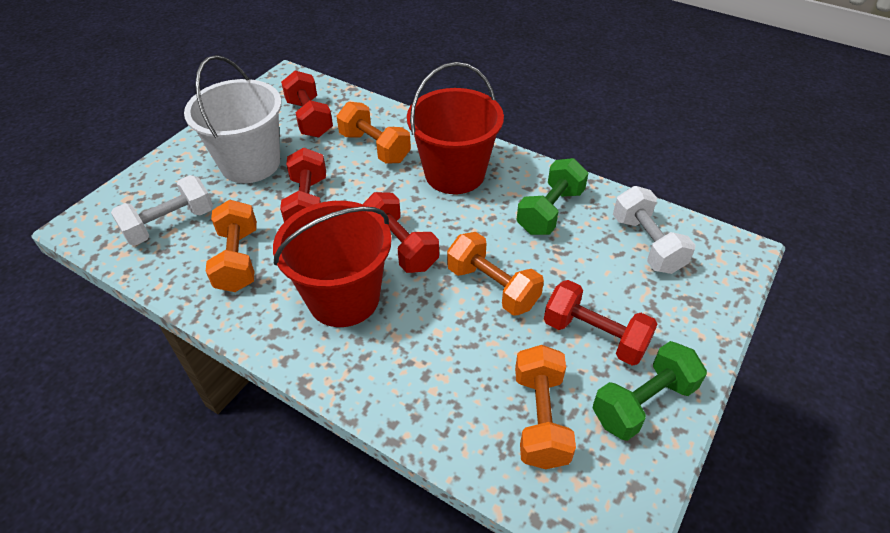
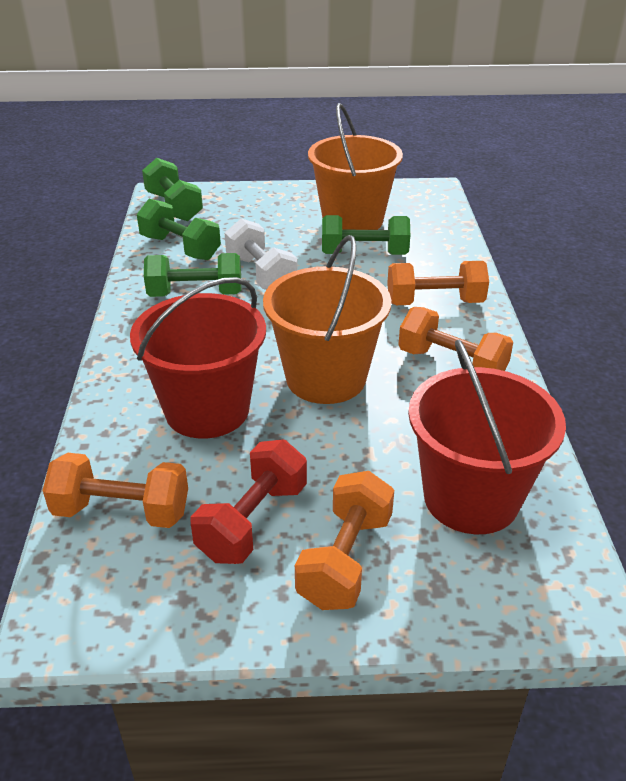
green dumbbell: 2 -> 4
orange bucket: 0 -> 2
red dumbbell: 4 -> 1
white bucket: 1 -> 0
white dumbbell: 2 -> 1

